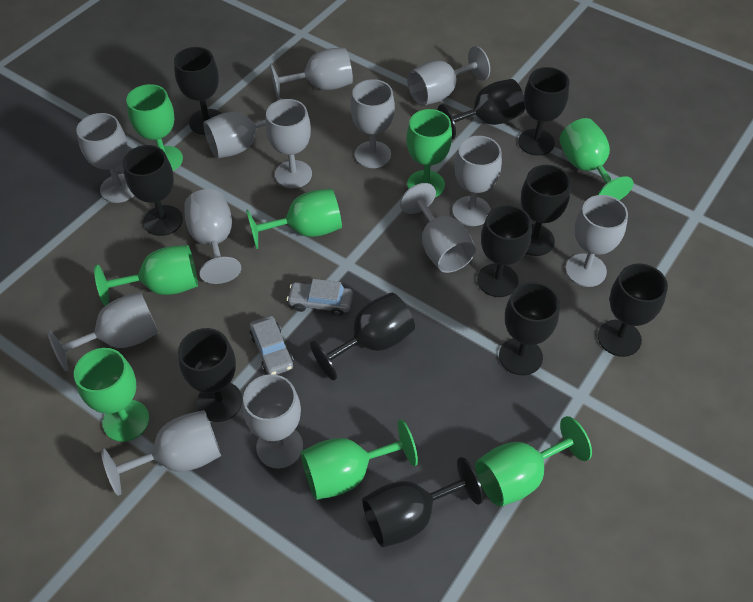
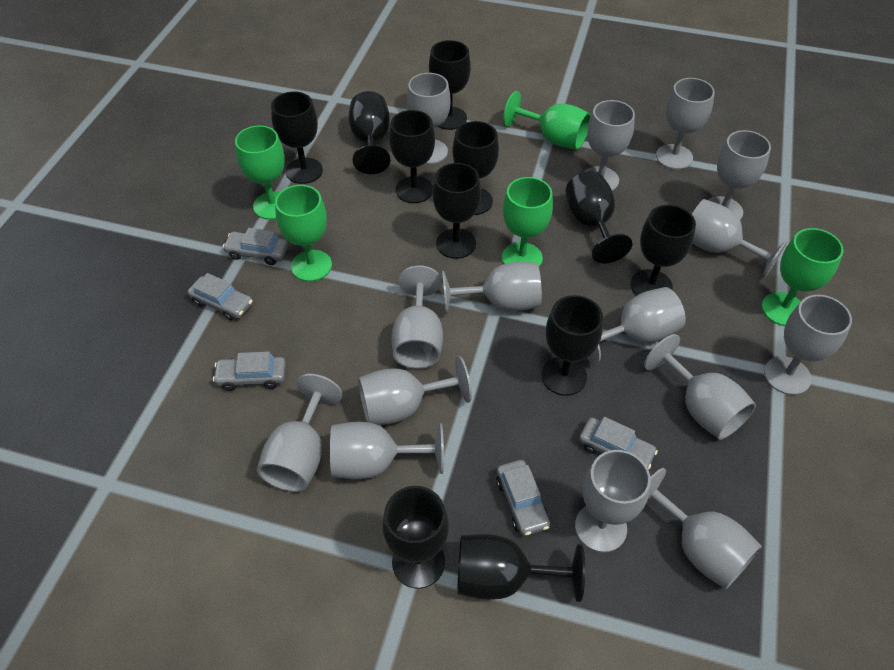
green goblet: 8 -> 5
grey car: 2 -> 5
grey goblet: 13 -> 15

